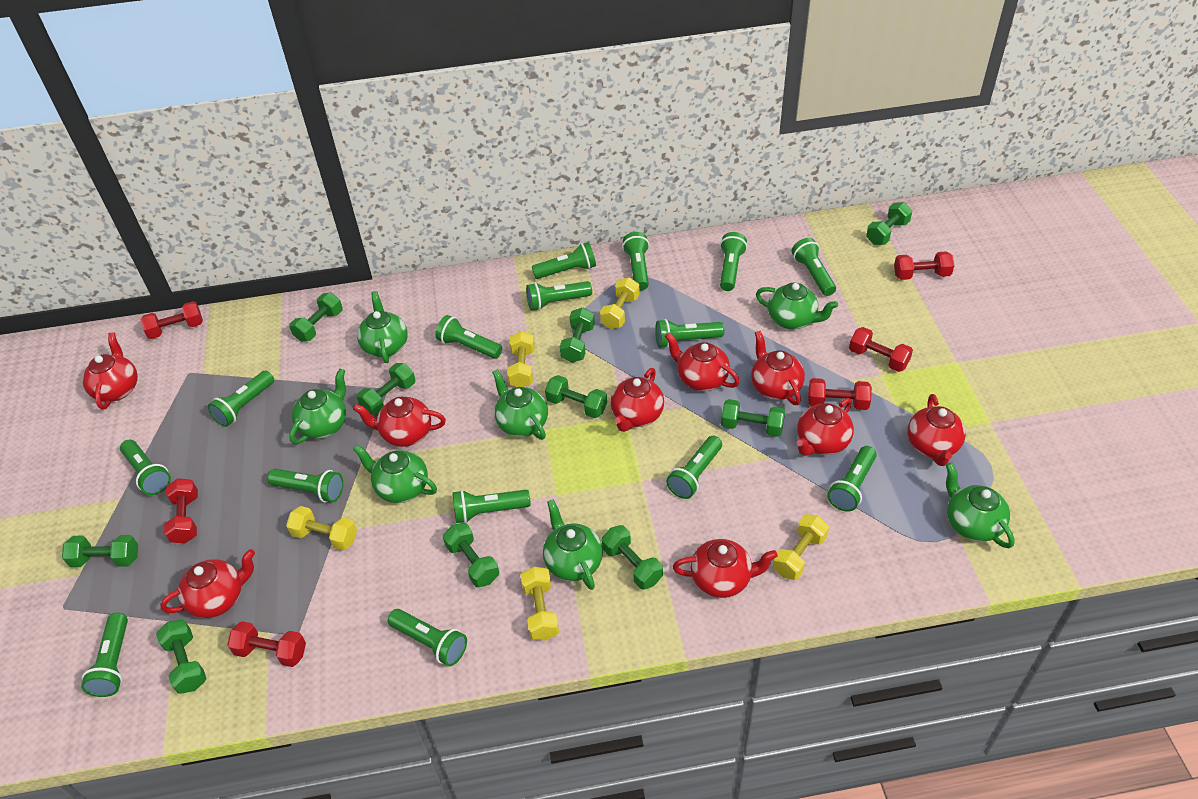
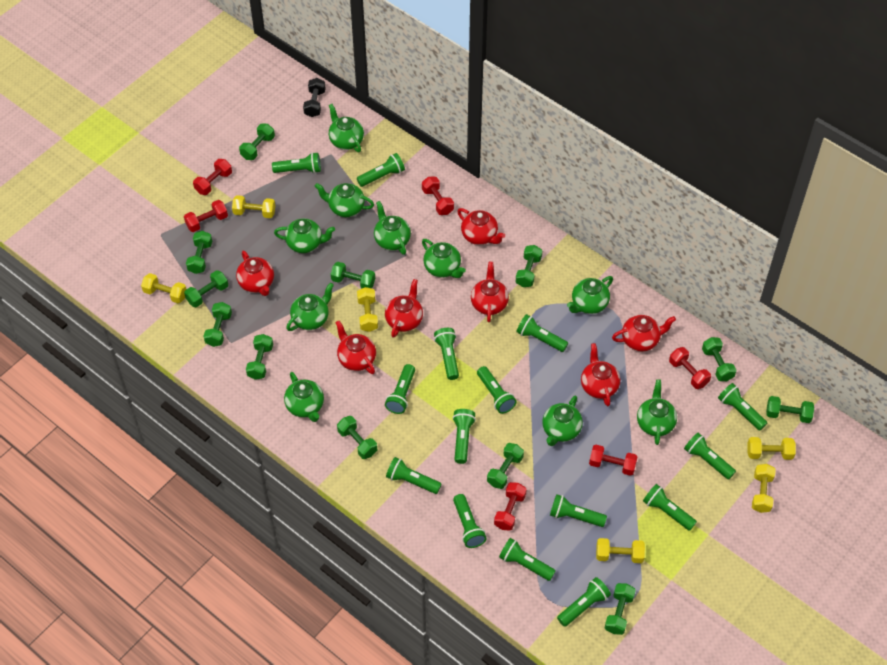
black dumbbell: 0 -> 1
green dumbbell: 10 -> 12
green teapot: 7 -> 10
red teapot: 9 -> 7
yellow dumbbell: 5 -> 6

